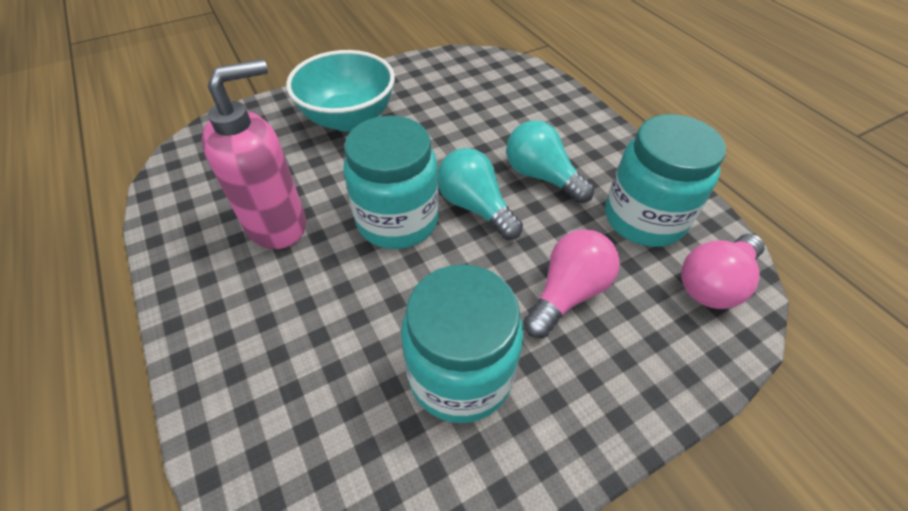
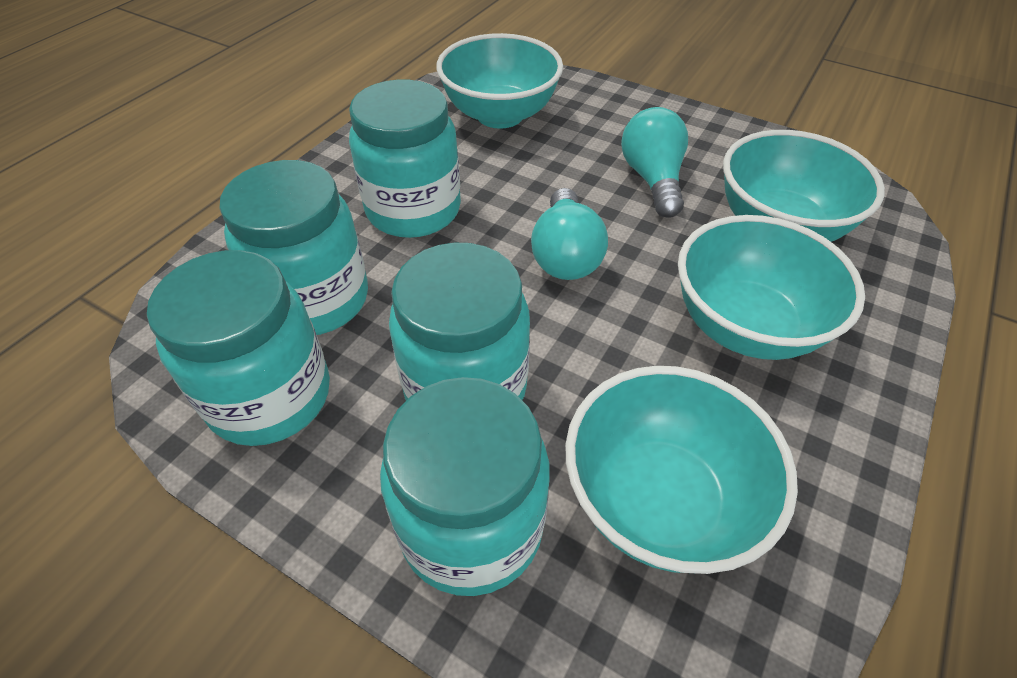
pink light bulb: 2 -> 0
pink soap dispenser: 1 -> 0
turquoise bowl: 1 -> 4
turquoise jar: 3 -> 5

